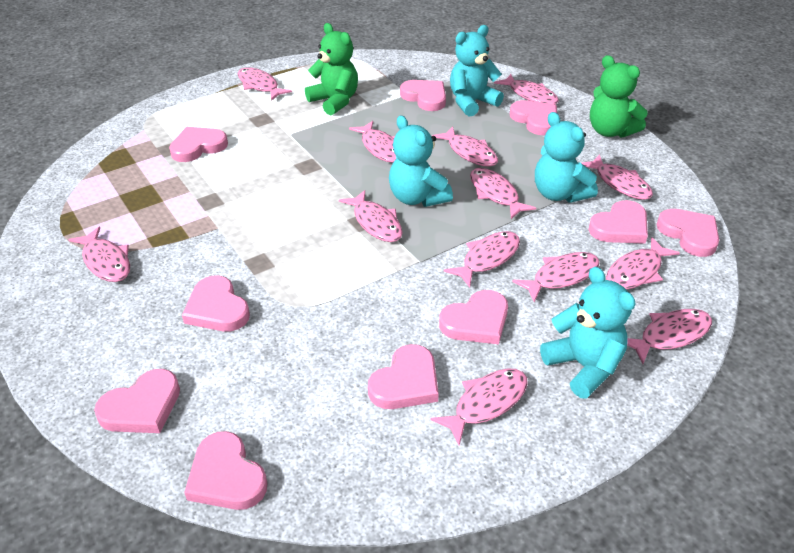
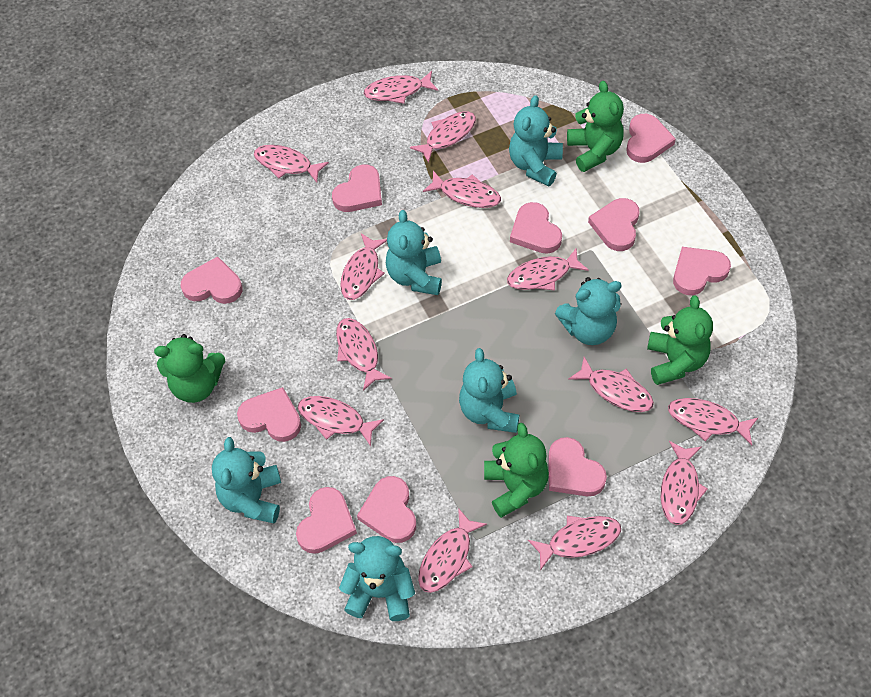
green teddy bear: 2 -> 4
turquoise teddy bear: 4 -> 6

